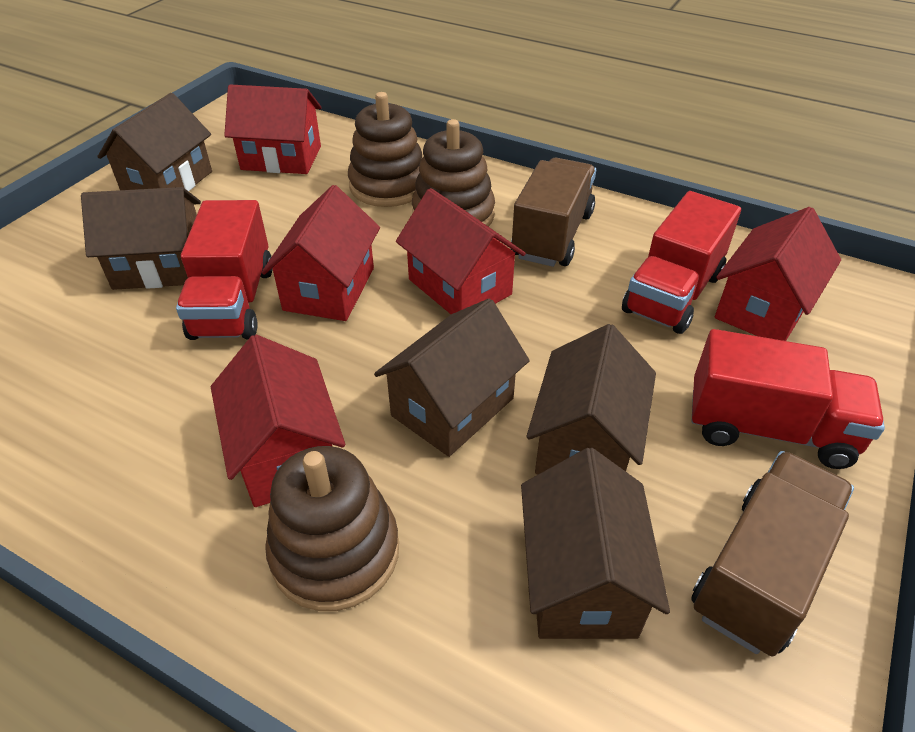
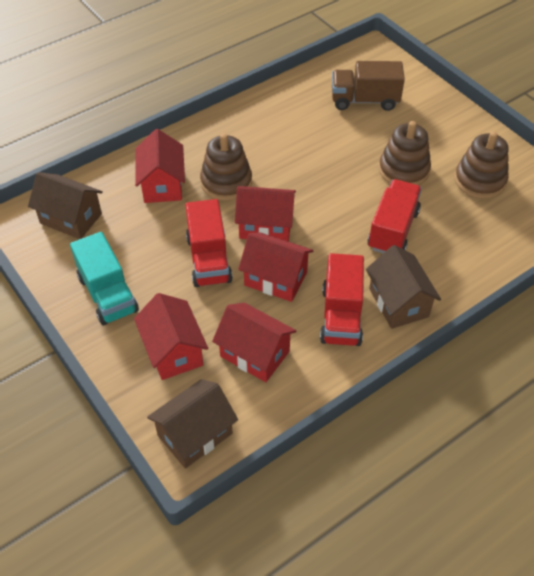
brown house: 5 -> 3
brown truck: 2 -> 1
turquoise truck: 0 -> 1

